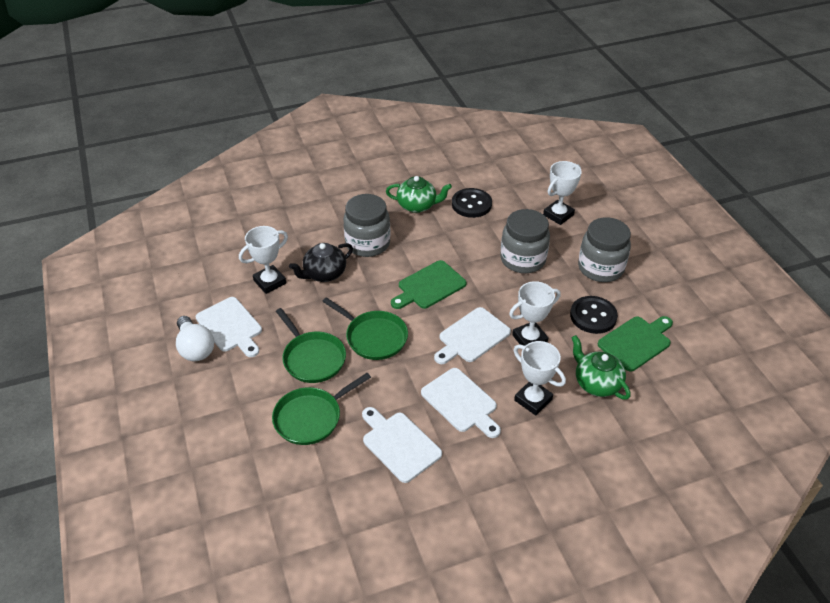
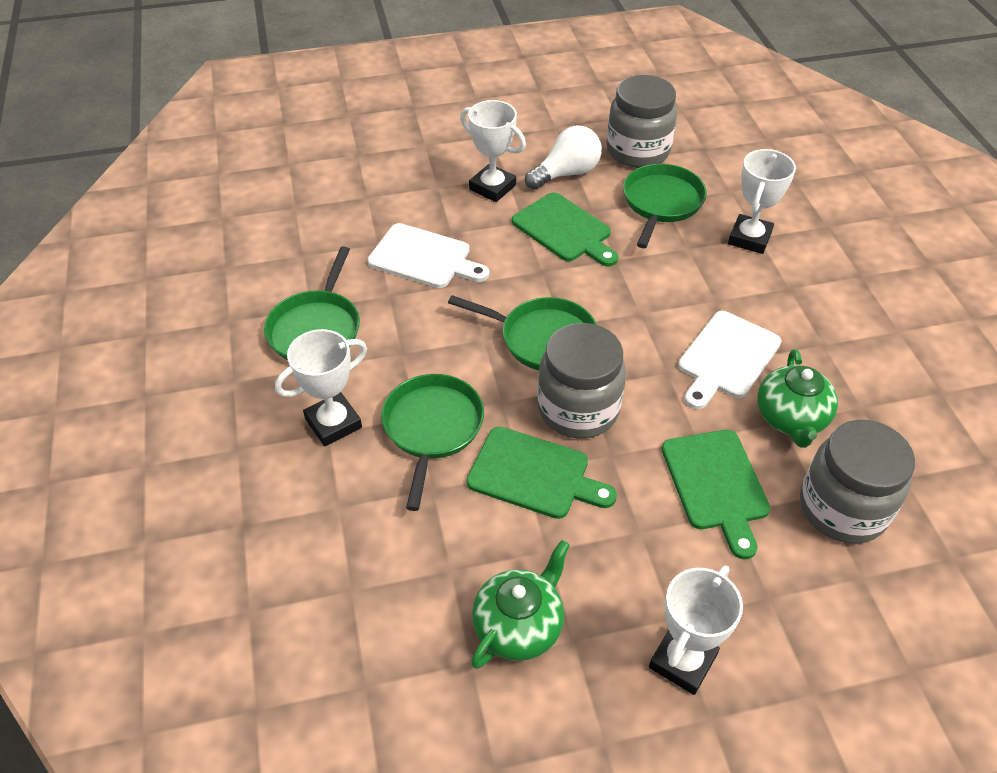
black button: 2 -> 0
black teapot: 1 -> 0
green cutting board: 2 -> 3
green pan: 3 -> 4
white cutting board: 4 -> 2

